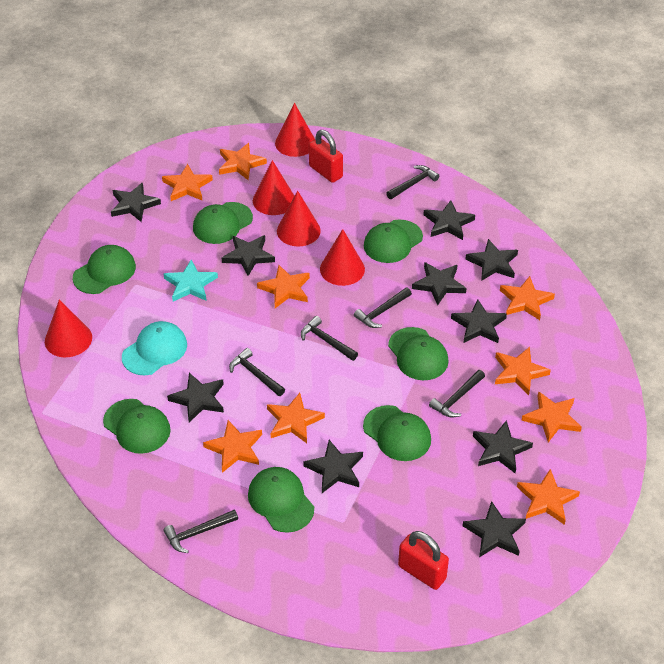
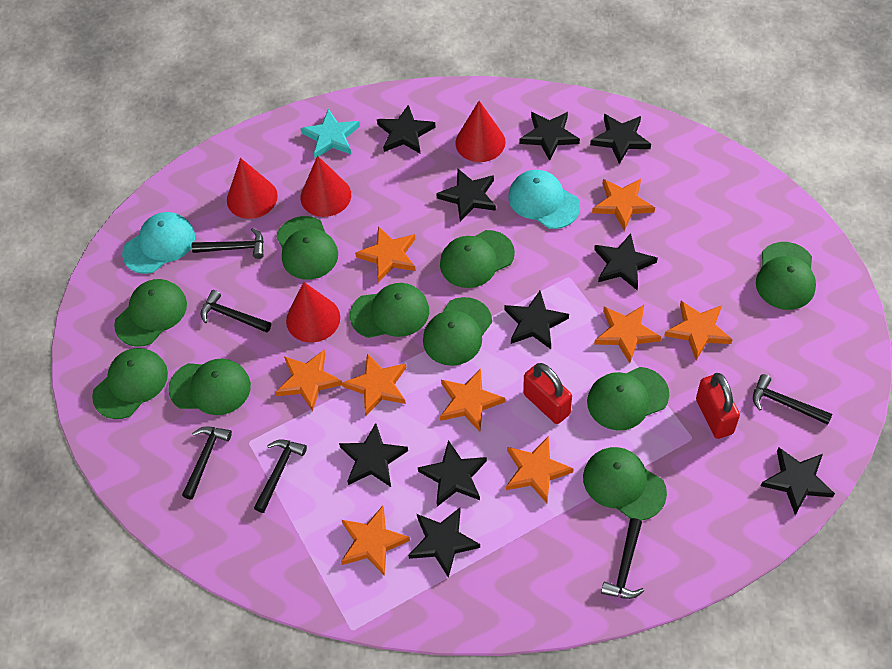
green cap: 7 -> 10
red cone: 5 -> 4
turquoise cap: 1 -> 2

